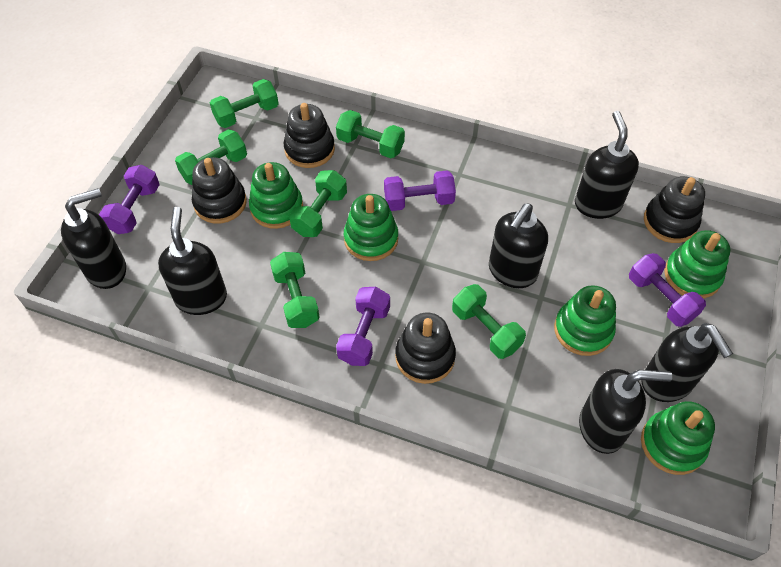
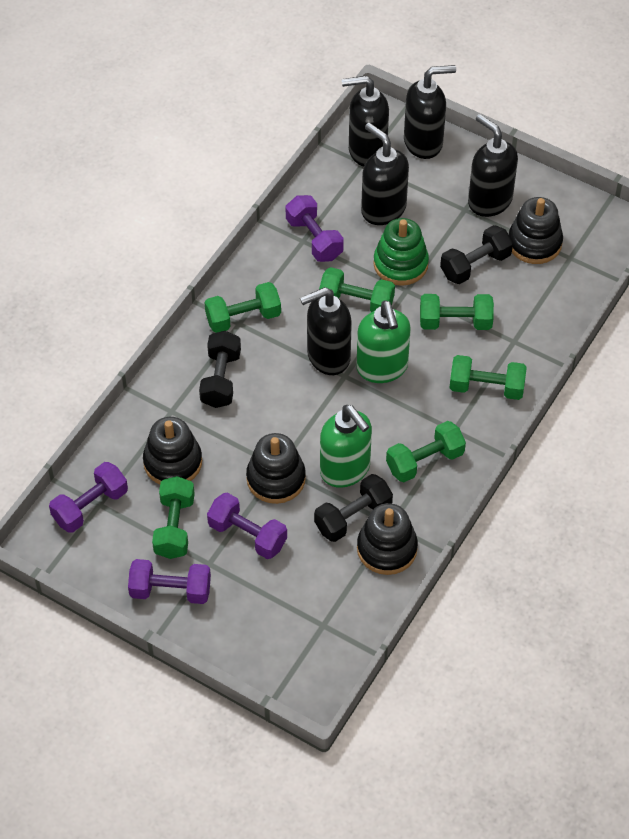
black dumbbell: 0 -> 3
black soap dispenser: 6 -> 5
green soap dispenser: 0 -> 2
green stacking toy: 5 -> 1

